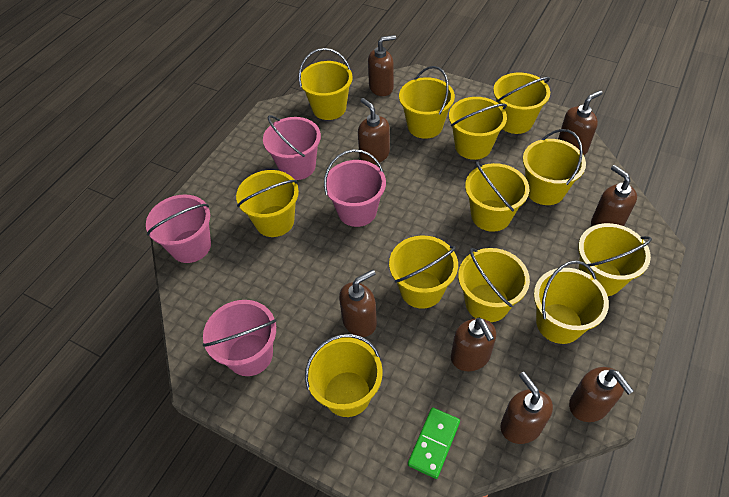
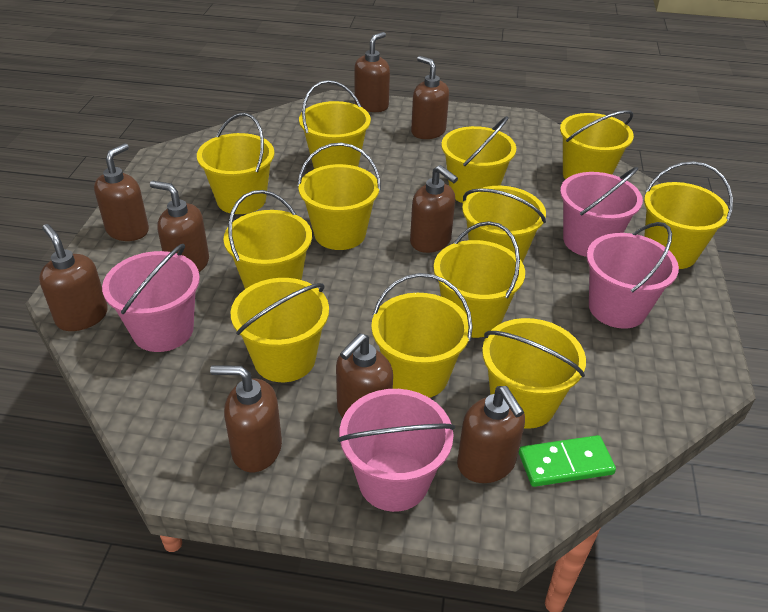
brown soap dispenser: 8 -> 9

